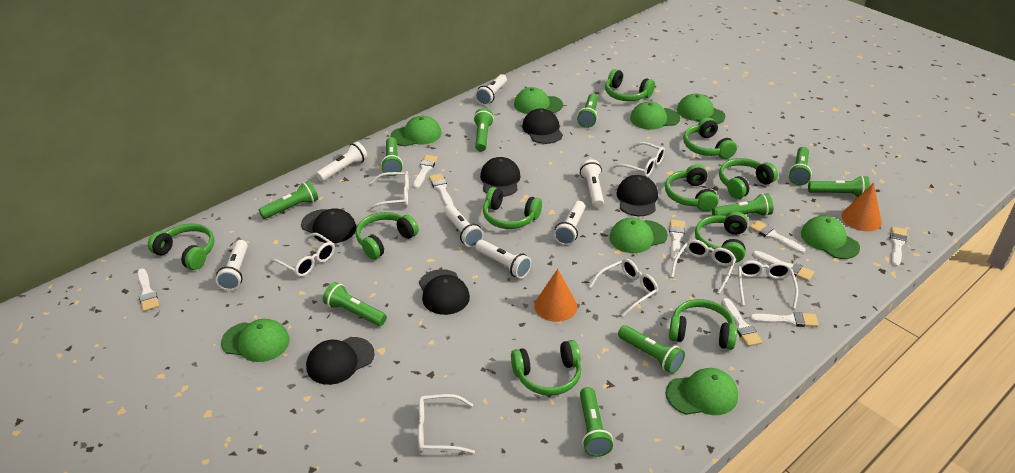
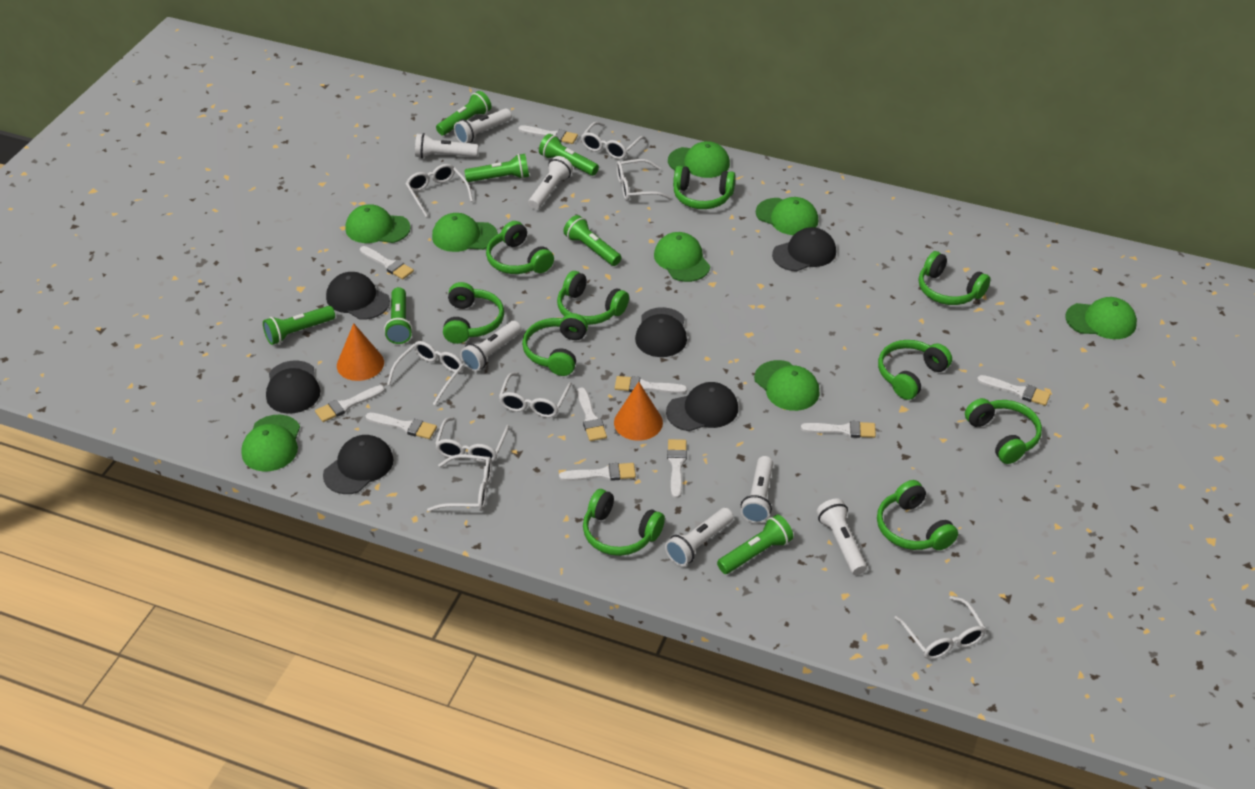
green flashlight: 10 -> 7
white brush: 9 -> 10
white glasses: 7 -> 8

